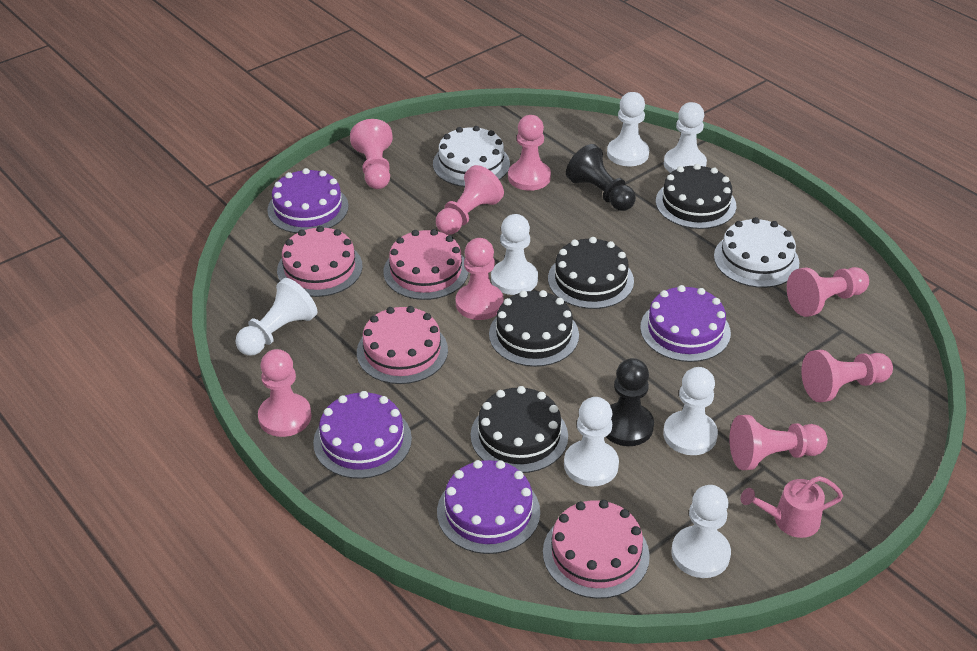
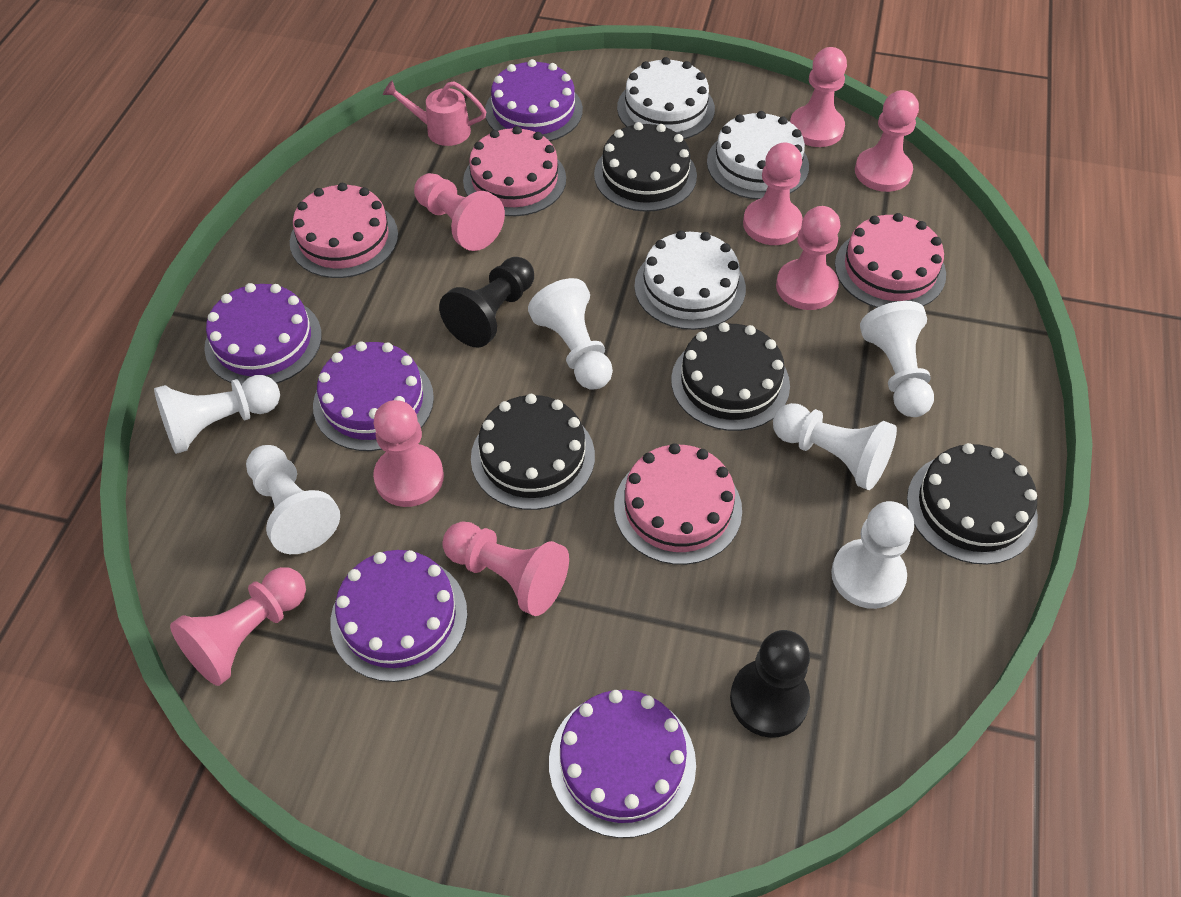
purple cake: 4 -> 5
white cake: 2 -> 3
white pawn: 7 -> 6

